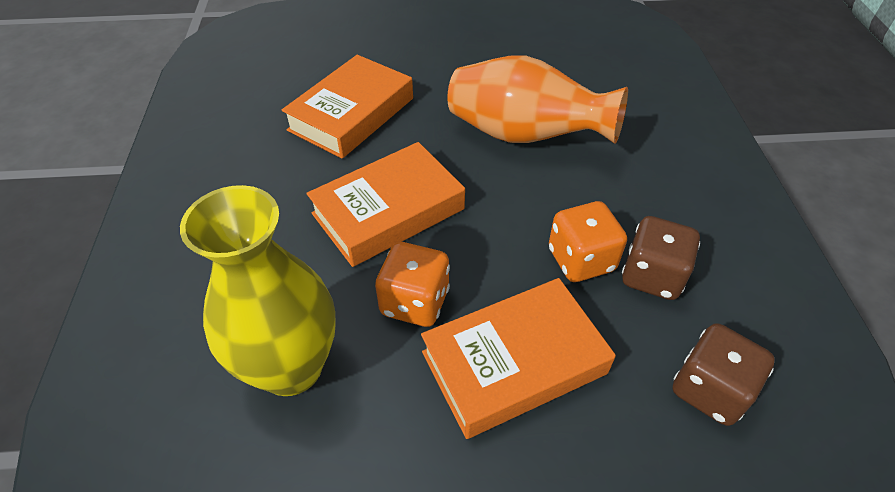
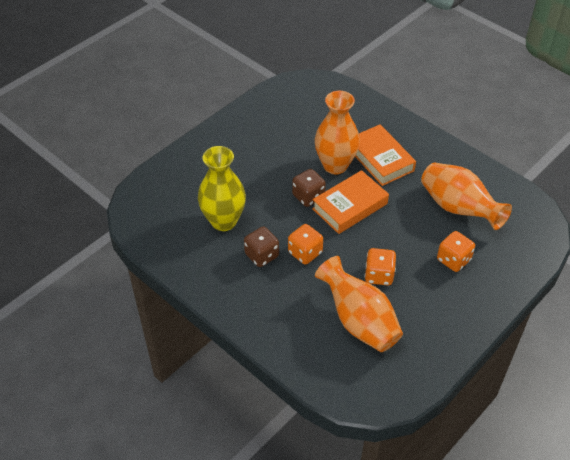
orange book: 3 -> 2
orange dice: 2 -> 3
orange vase: 1 -> 3

